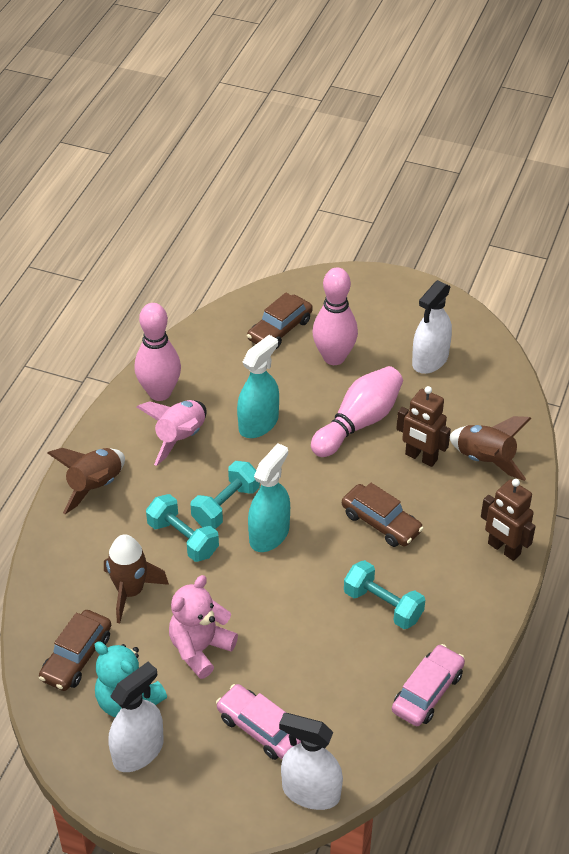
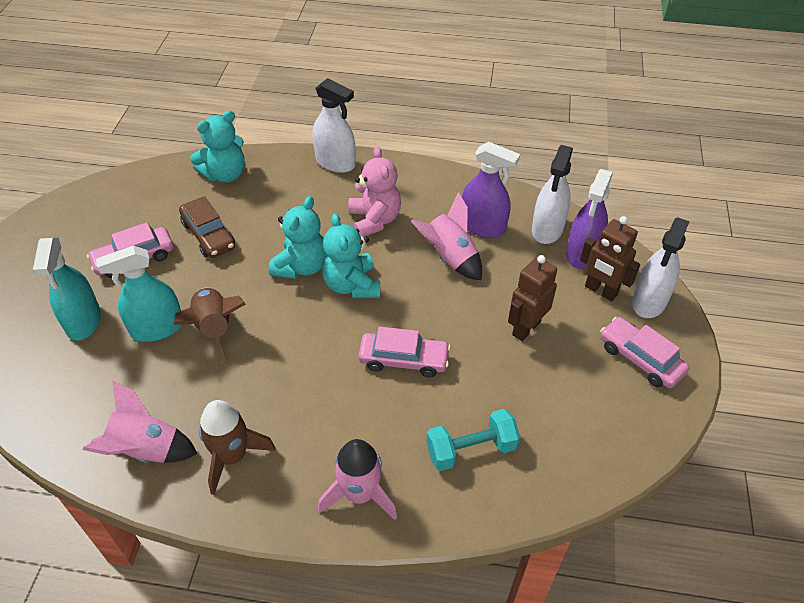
brown car: 3 -> 1
brown rocket: 3 -> 2
pink bowling pin: 3 -> 0
pink car: 2 -> 3
pink rocket: 1 -> 3
purple spray bottle: 0 -> 2
turquoise dumbbell: 3 -> 1
turquoise teddy bear: 1 -> 3

